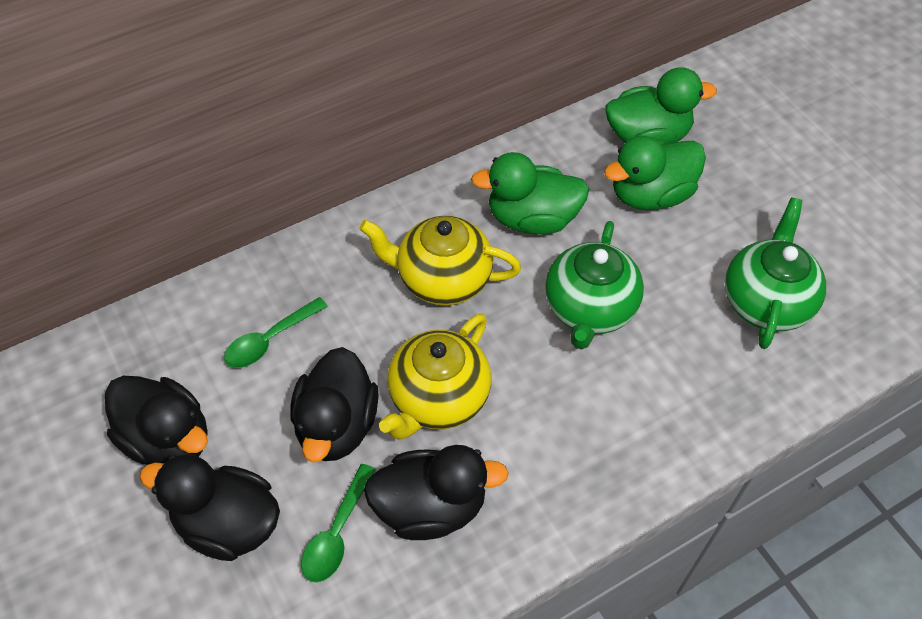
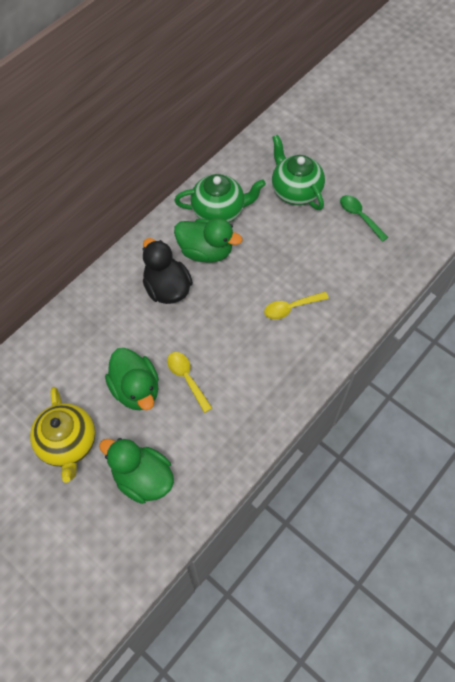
black duck: 4 -> 1
green spoon: 2 -> 1
yellow spoon: 0 -> 2
yellow teapot: 2 -> 1

